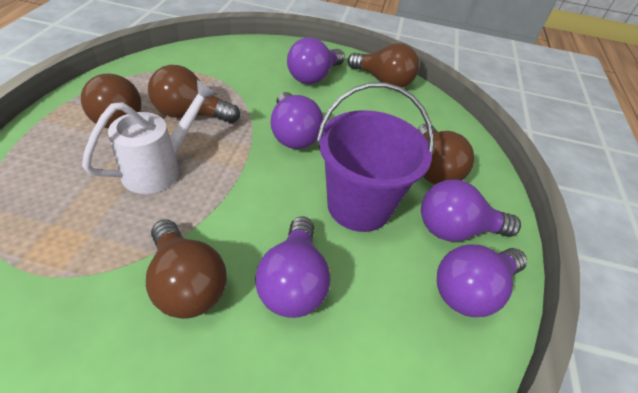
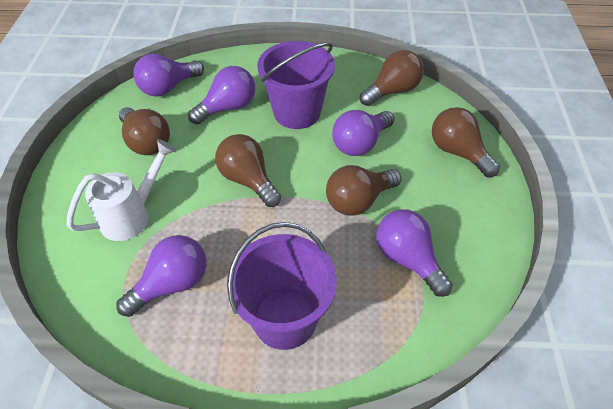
purple bucket: 1 -> 2

